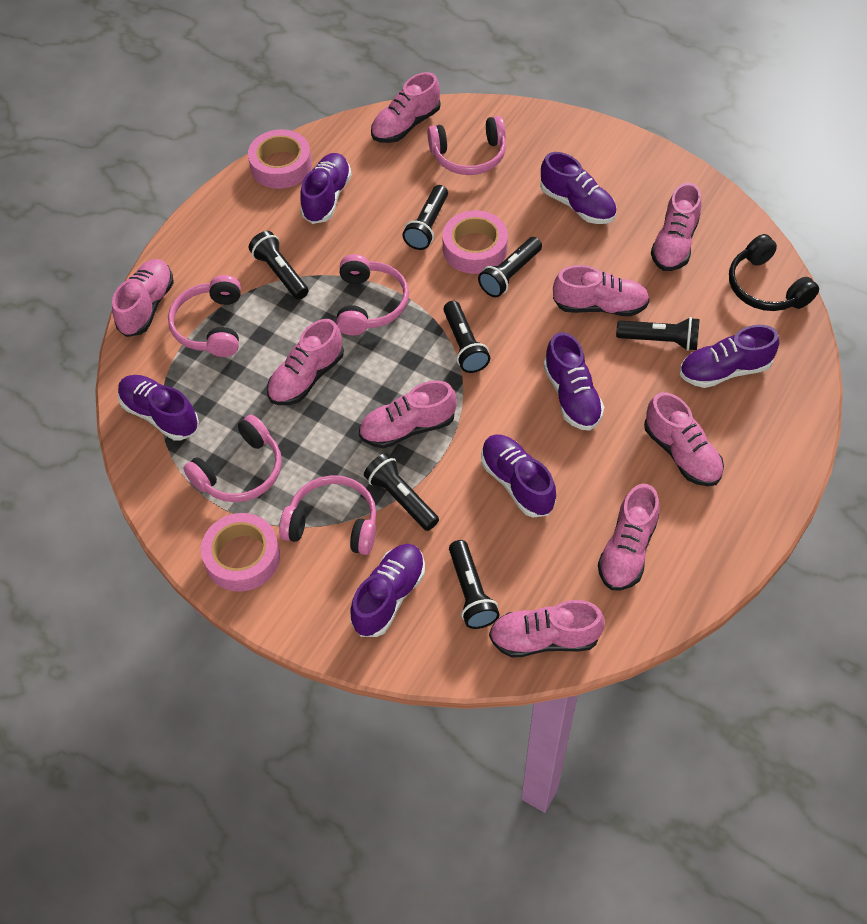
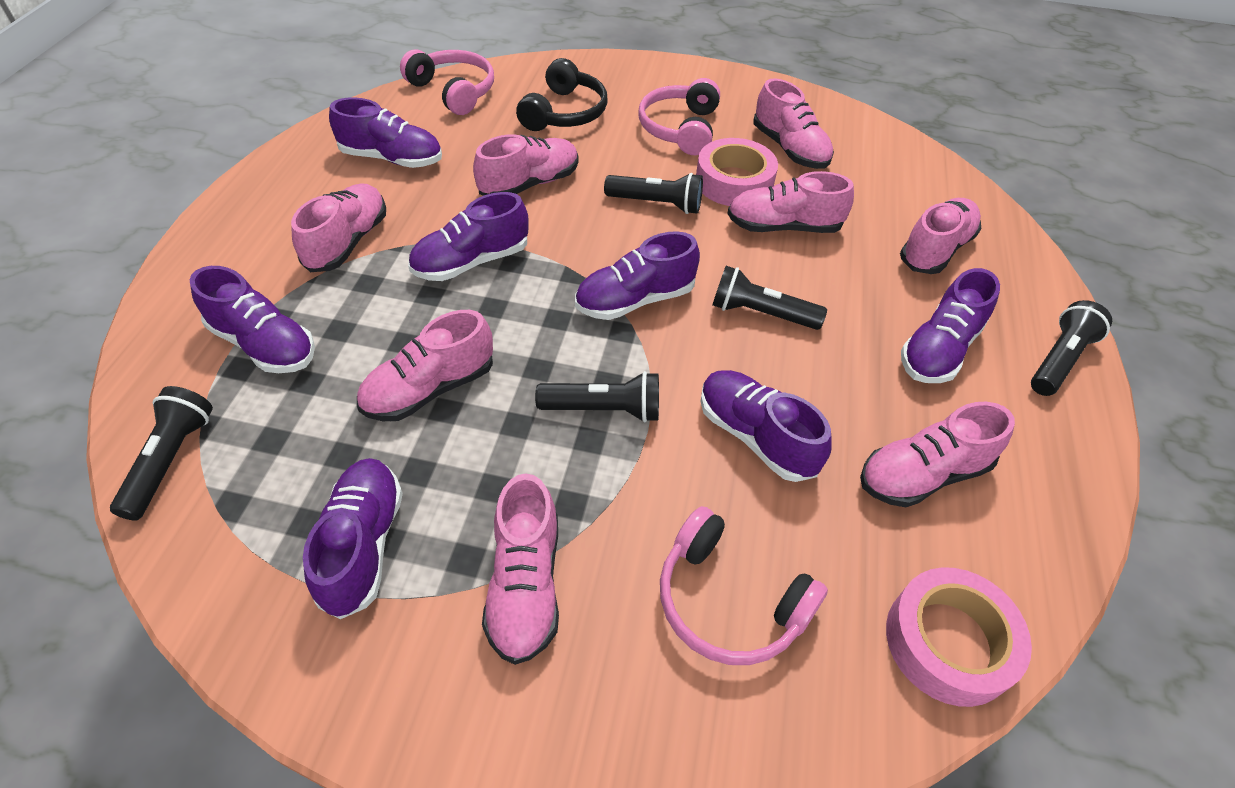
black flashlight: 7 -> 5
pink headphones: 5 -> 3
pink shoe: 9 -> 8
pink tape: 3 -> 2

